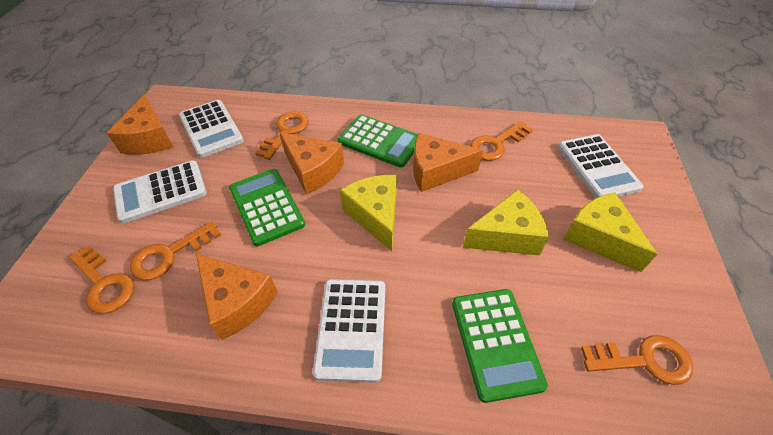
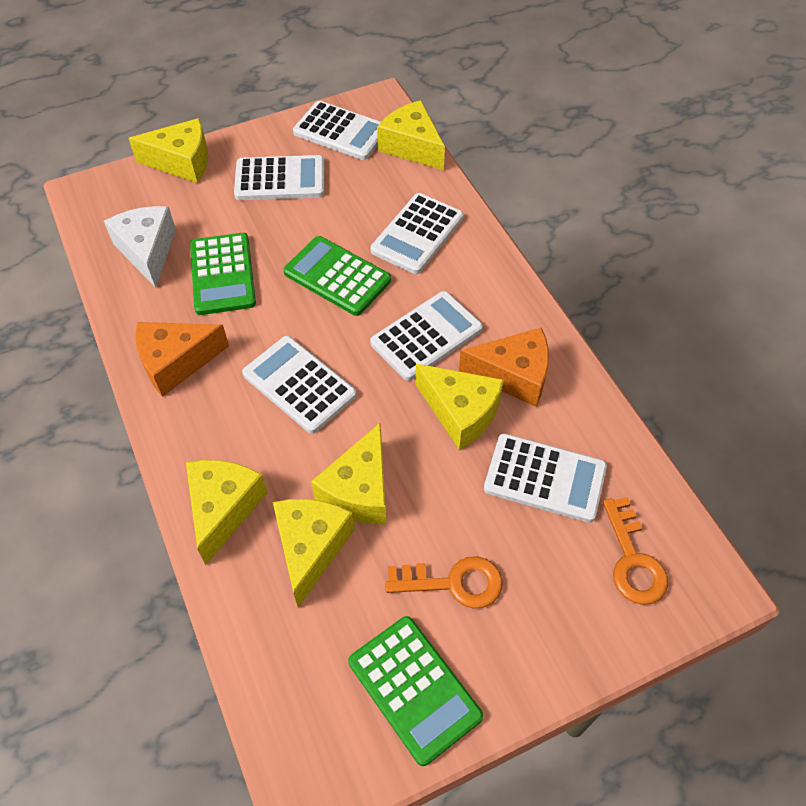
orange cheese: 4 -> 2
orange key: 5 -> 2
white calculator: 4 -> 6
white cheese: 0 -> 1
yellow cheese: 3 -> 6

